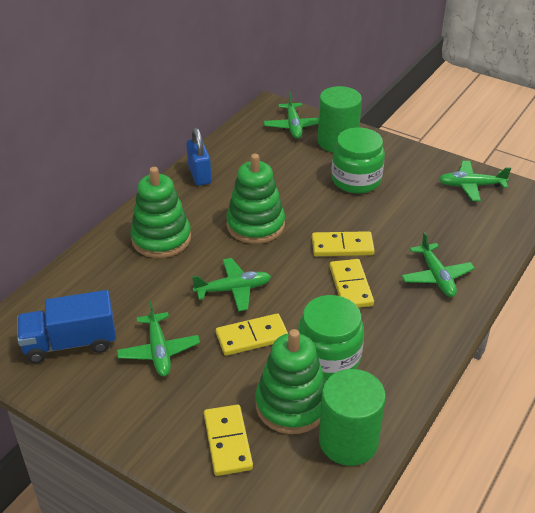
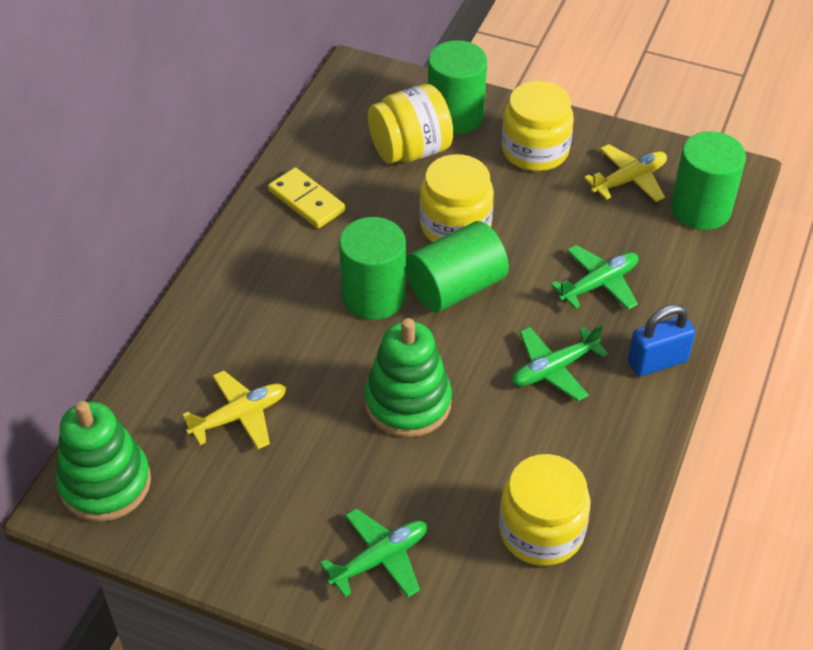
blue truck: 1 -> 0
green cylinder: 2 -> 4
green jar: 2 -> 0
green plane: 5 -> 3
green stacking toy: 3 -> 2
yellow domino: 4 -> 1
yellow jar: 0 -> 4
yellow plane: 0 -> 2

